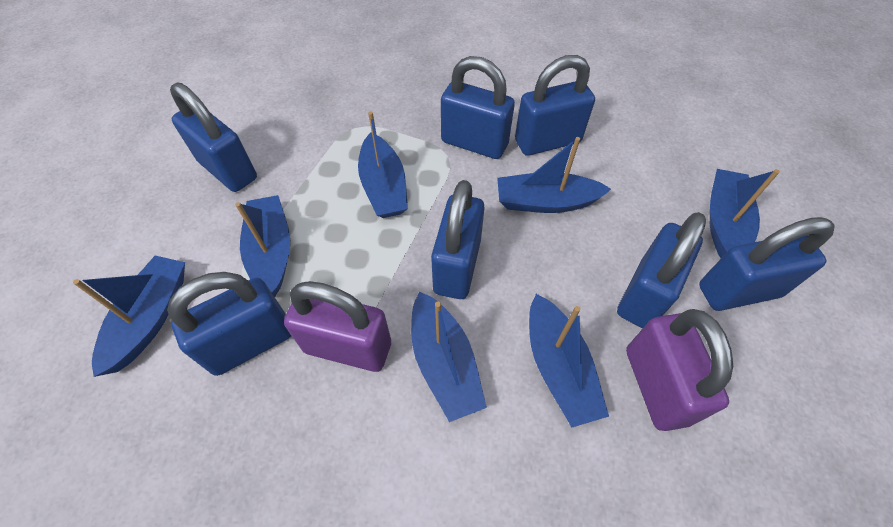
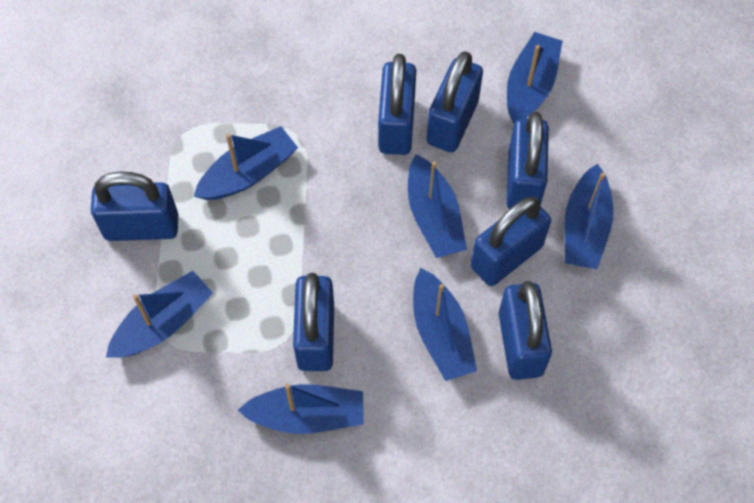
purple padlock: 2 -> 0

